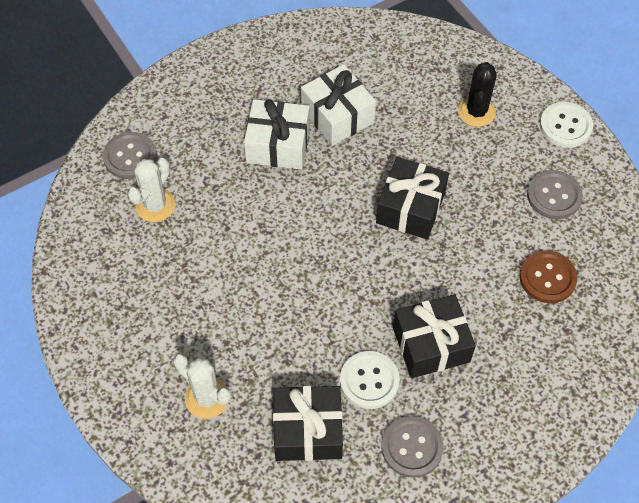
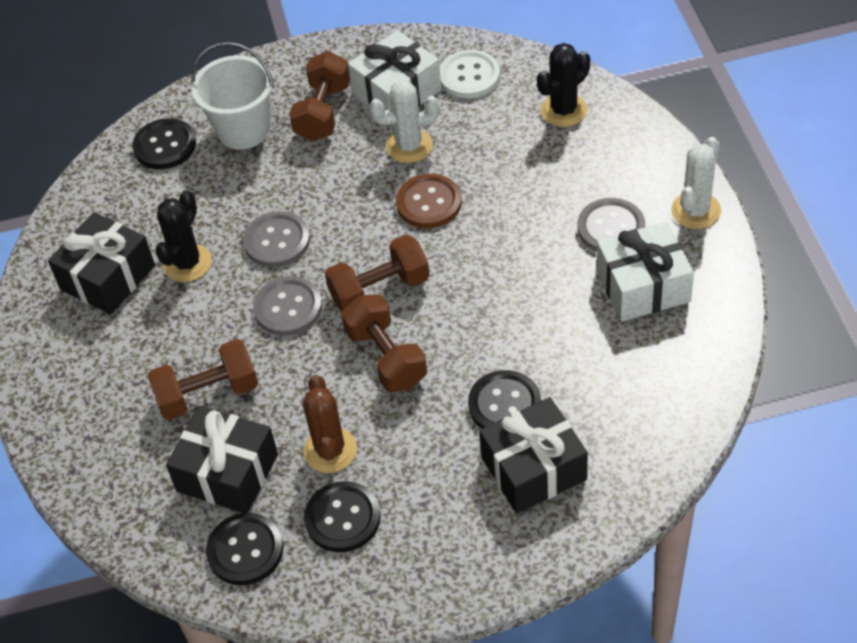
black button: 0 -> 4
black cactus: 1 -> 2
brown cactus: 0 -> 1
brown dumbbell: 0 -> 4
white bucket: 0 -> 1
white button: 2 -> 1

